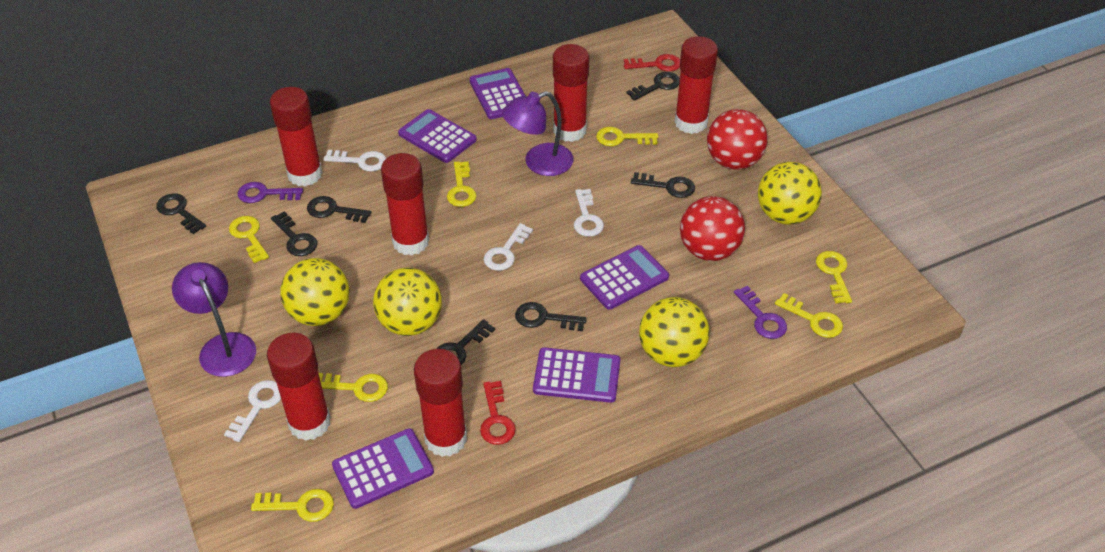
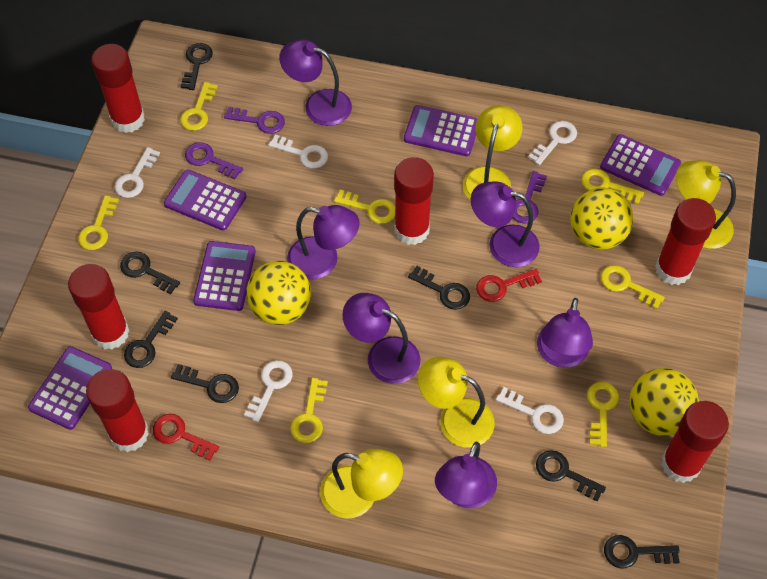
purple key: 2 -> 3
purple lamp: 2 -> 6
red ball: 2 -> 0
white key: 4 -> 5
yellow ball: 4 -> 3
yellow lamp: 0 -> 4

